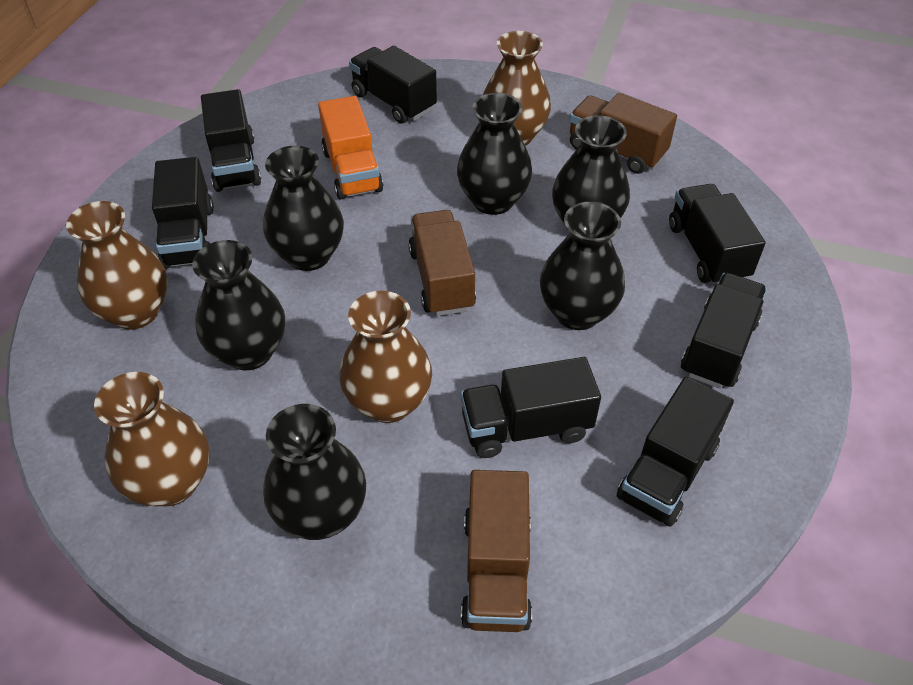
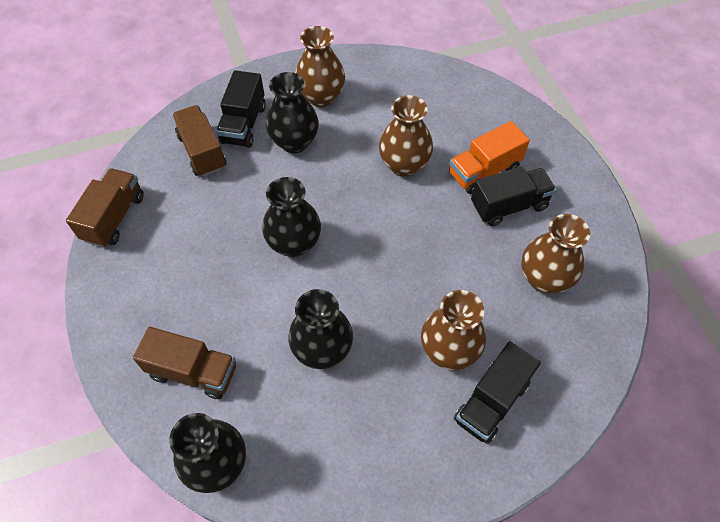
black truck: 7 -> 3
black vase: 6 -> 4

